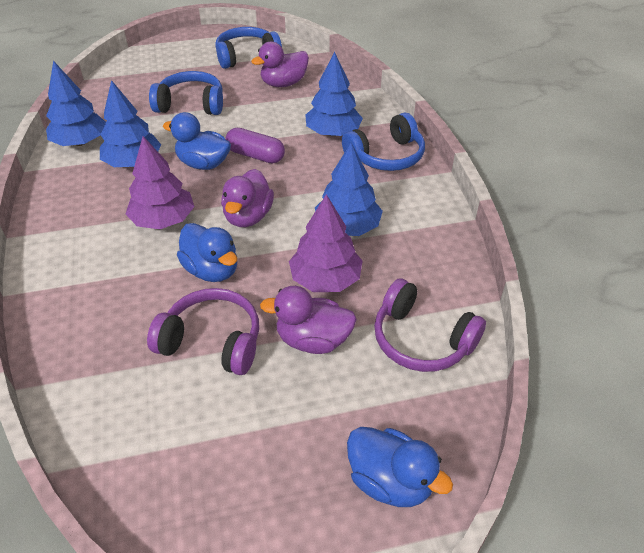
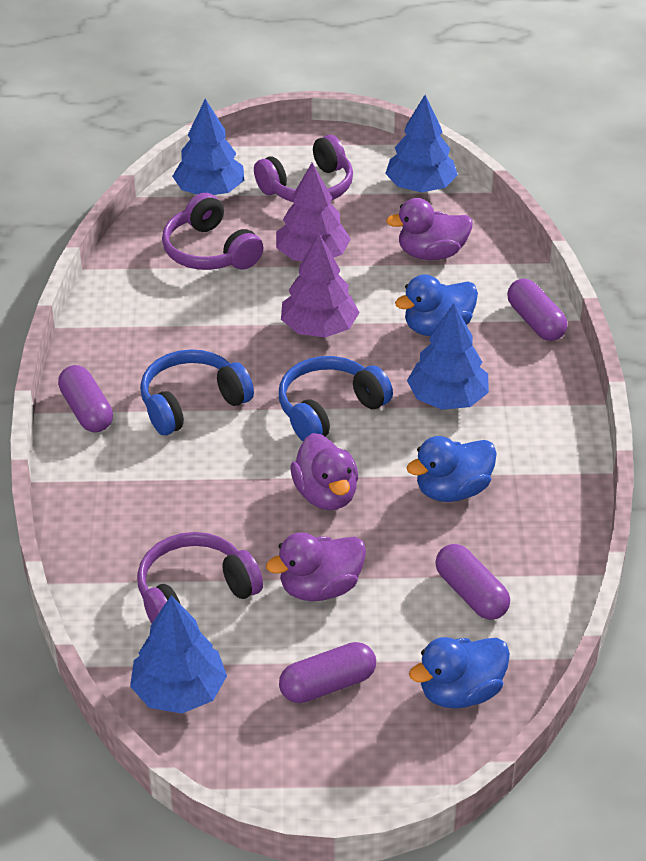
blue headphones: 3 -> 2
purple capsule: 1 -> 4
purple headphones: 2 -> 3

